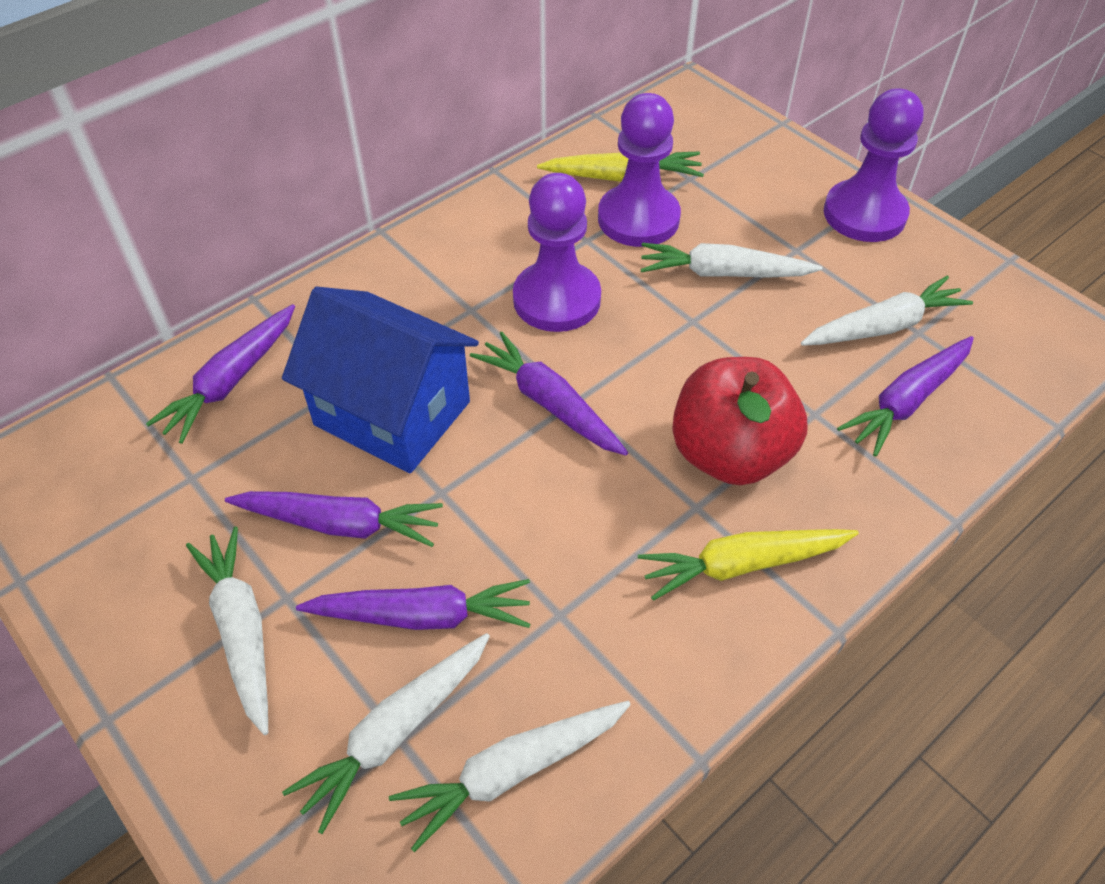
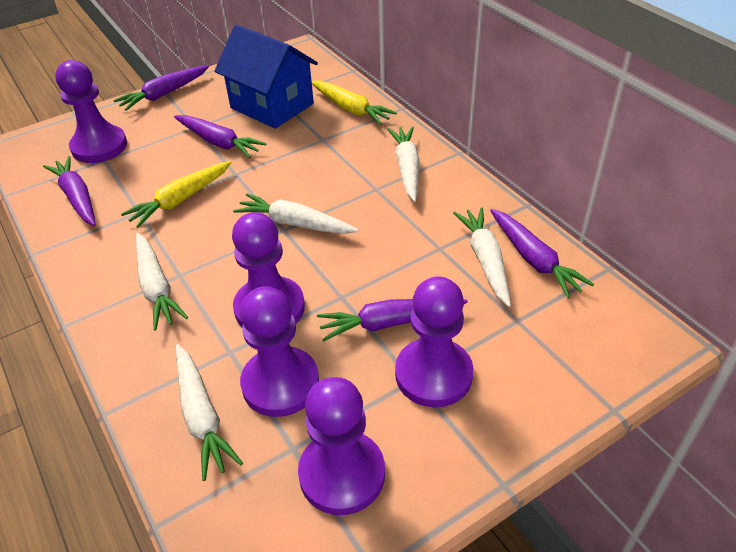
purple pawn: 3 -> 5
red apple: 1 -> 0

